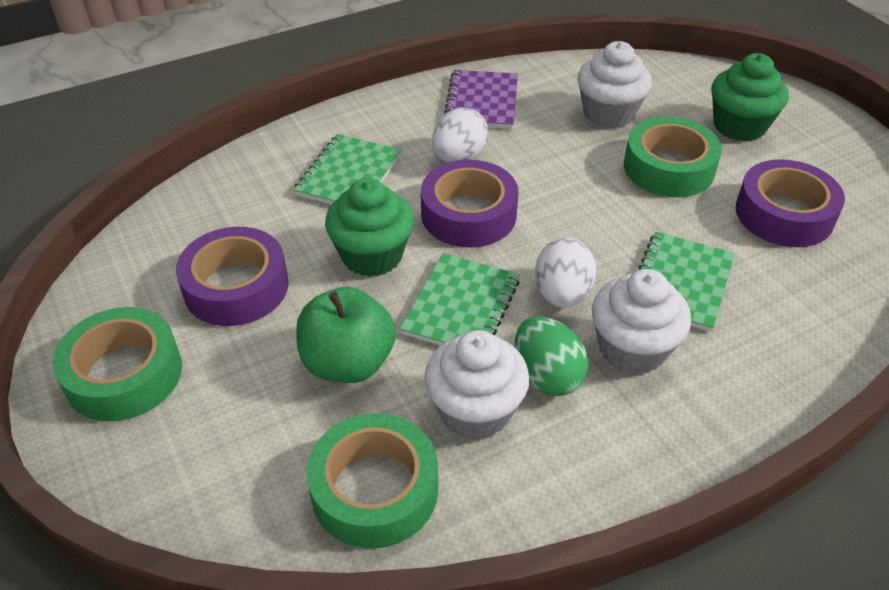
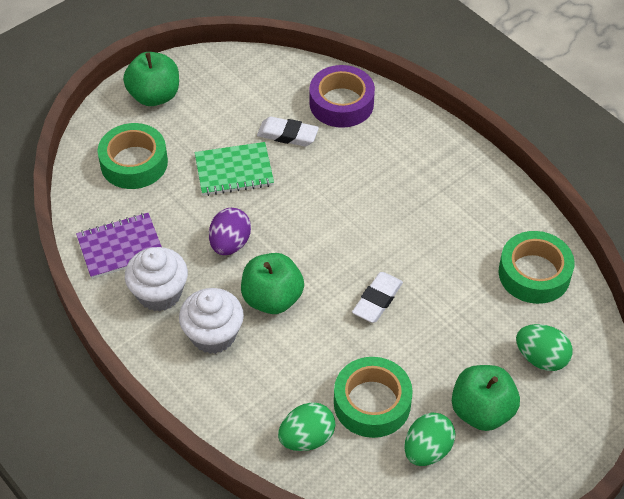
green apple: 1 -> 3
green cupcake: 2 -> 0
green egg: 1 -> 3
green notebook: 3 -> 1
purple egg: 0 -> 1
purple tape: 3 -> 1
white cupcake: 3 -> 2
white egg: 2 -> 0
white eraser: 0 -> 2

